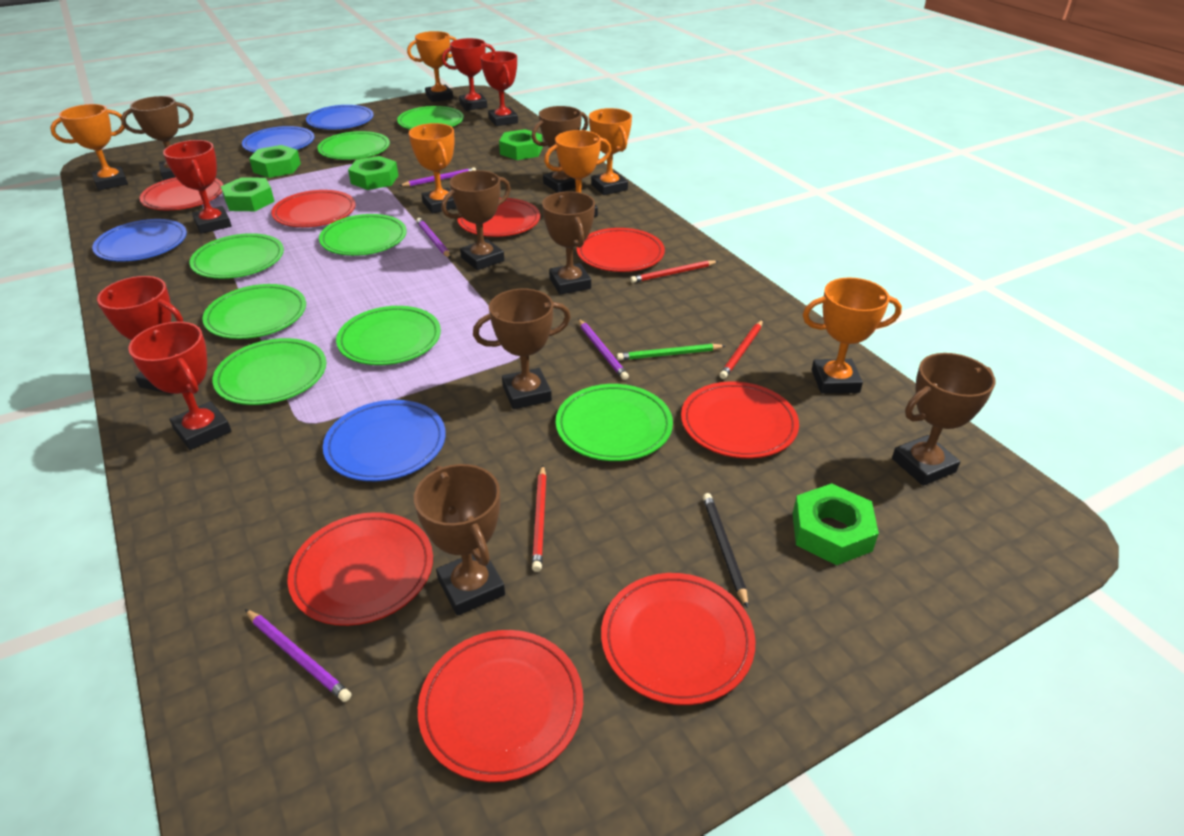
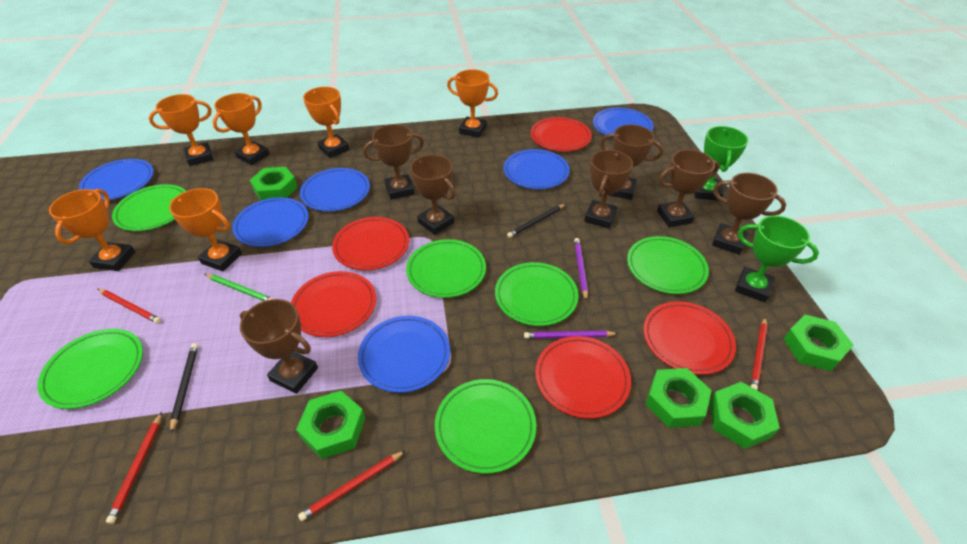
black pencil: 1 -> 2
blue plate: 4 -> 6
green plate: 8 -> 6
green trophy: 0 -> 2
purple pencil: 4 -> 2
red pencil: 3 -> 4
red plate: 8 -> 5
red trophy: 5 -> 0

